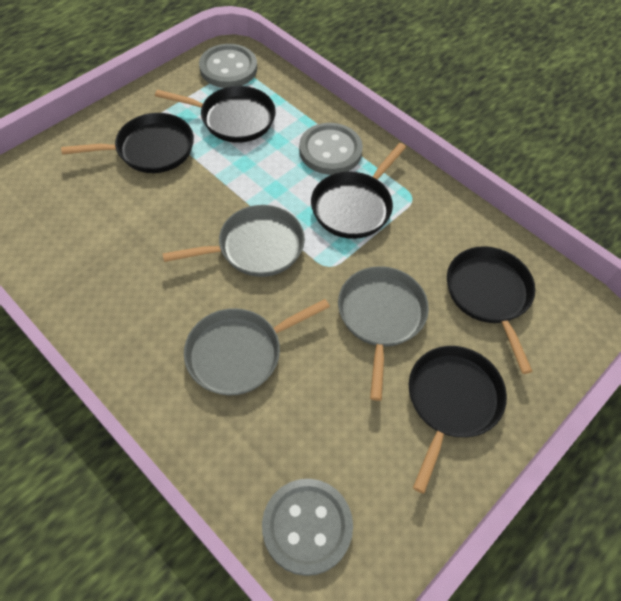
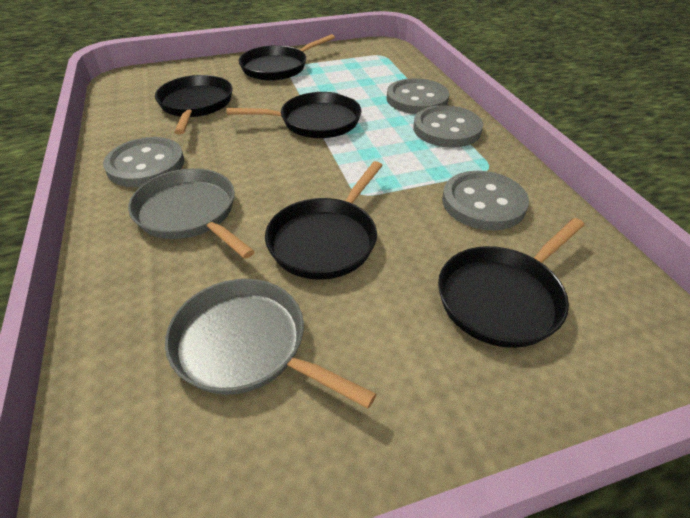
grey button: 3 -> 4
grey pan: 3 -> 2

